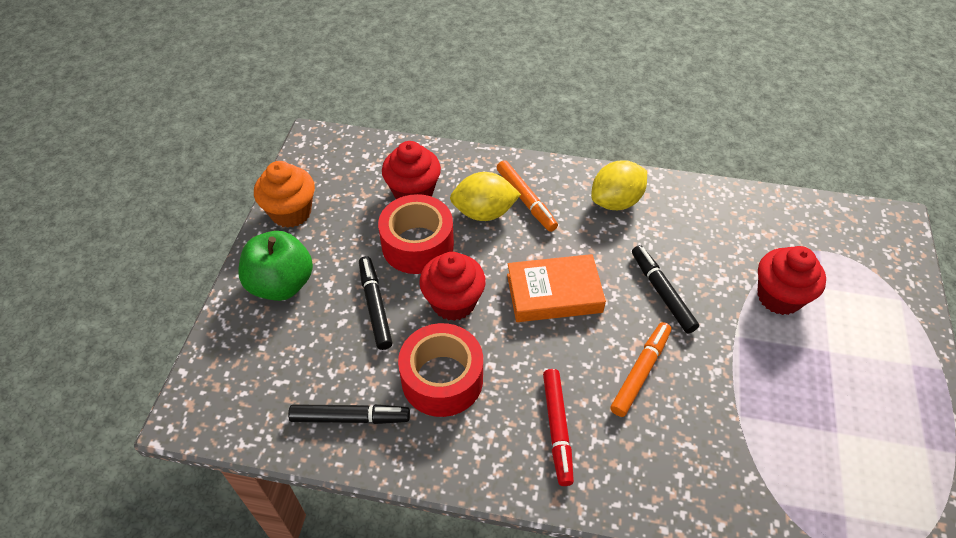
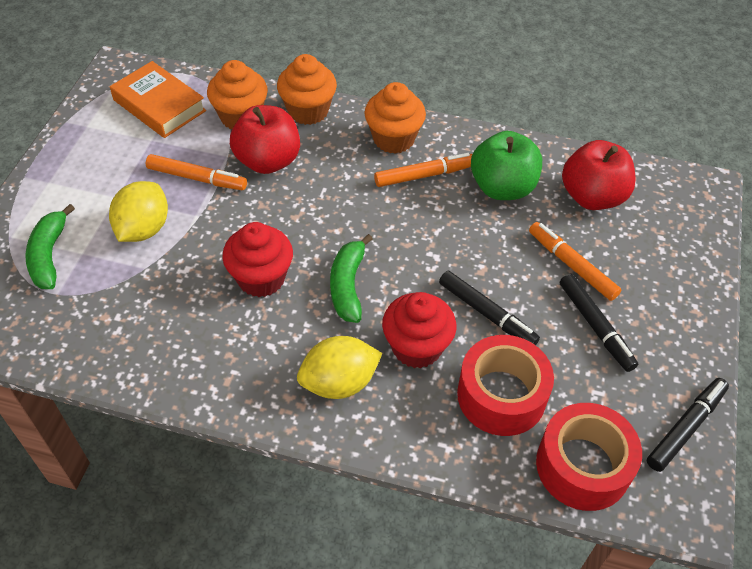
green banana: 0 -> 2
orange cupcake: 1 -> 3
orange marker: 2 -> 3
red apple: 0 -> 2
red cupcake: 3 -> 2
red marker: 1 -> 0

